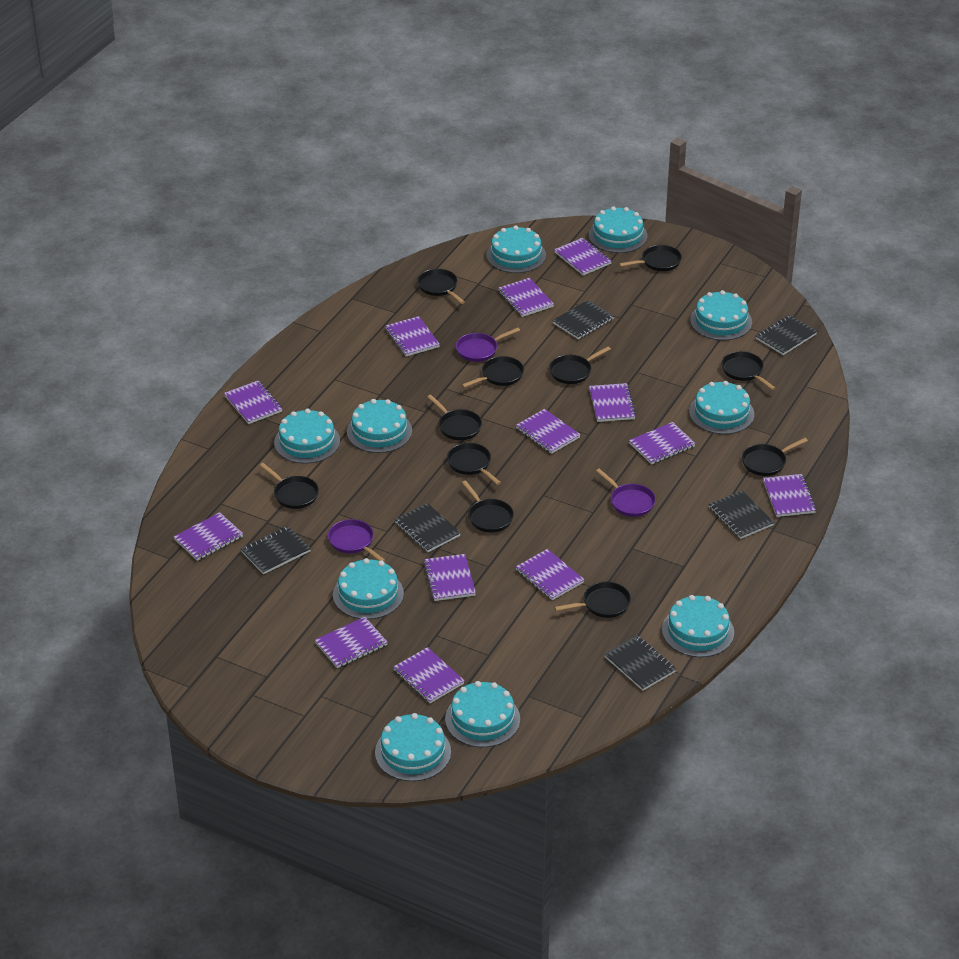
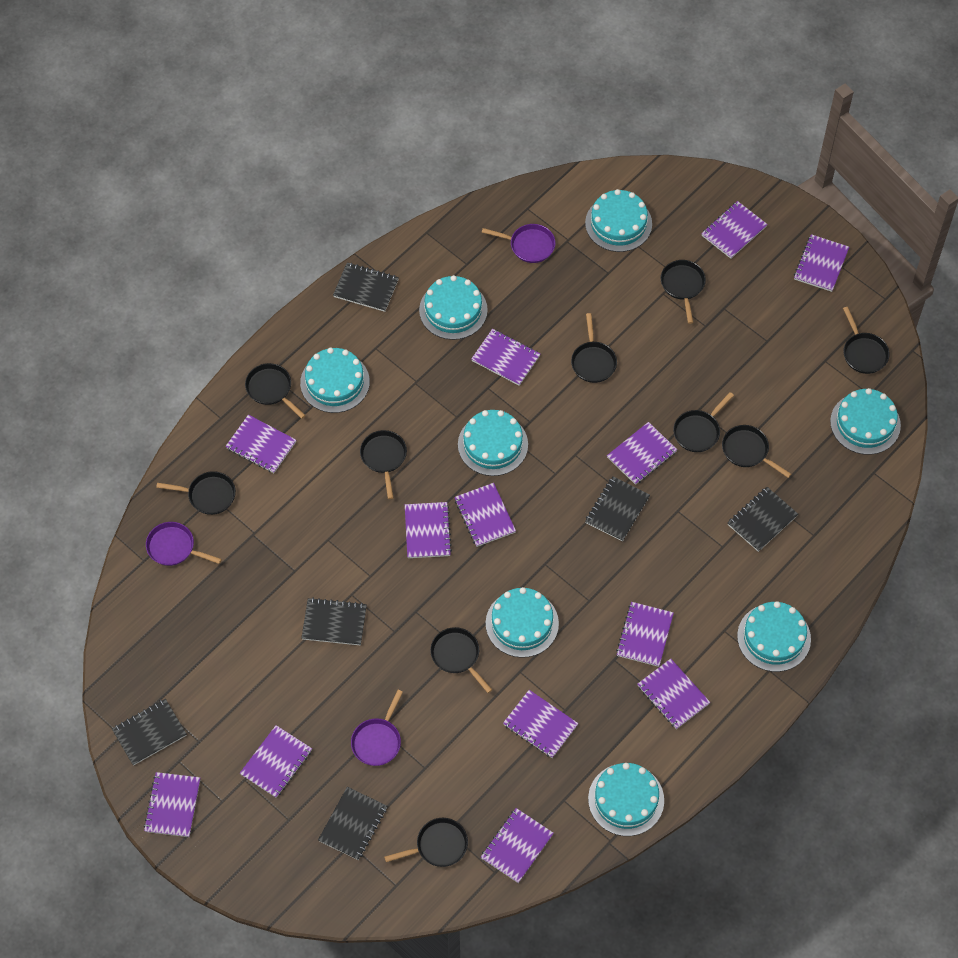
black pan: 11 -> 10
turquoise cake: 10 -> 8

